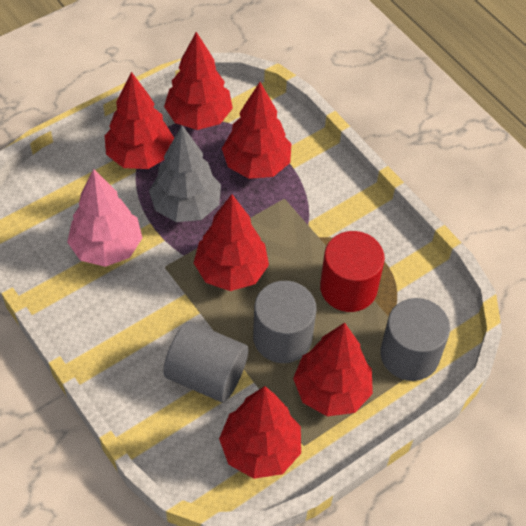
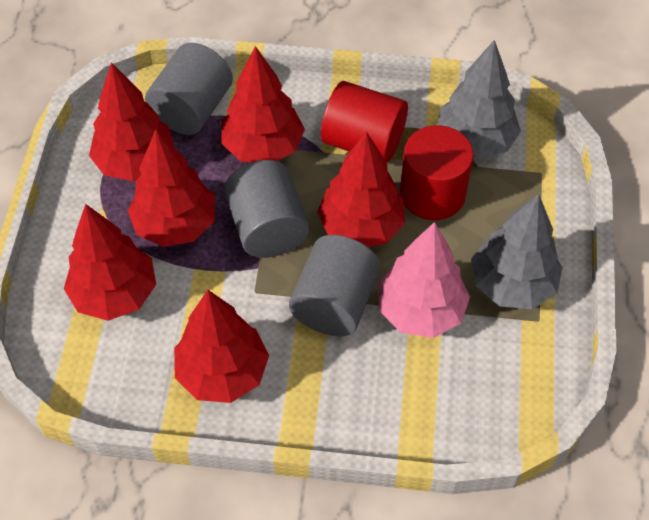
grey tree: 1 -> 2
red cylinder: 1 -> 2

